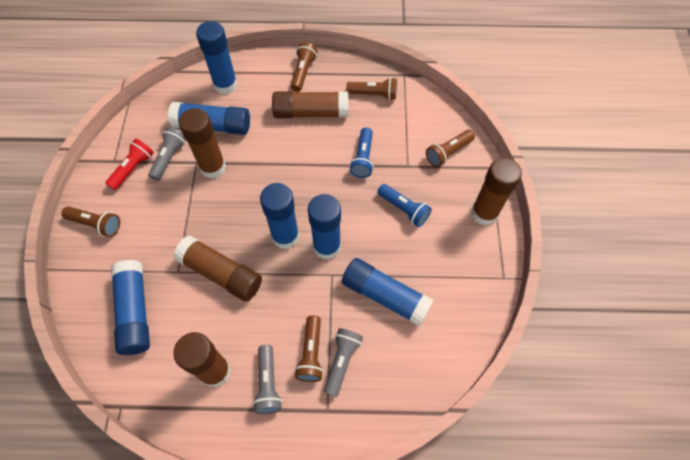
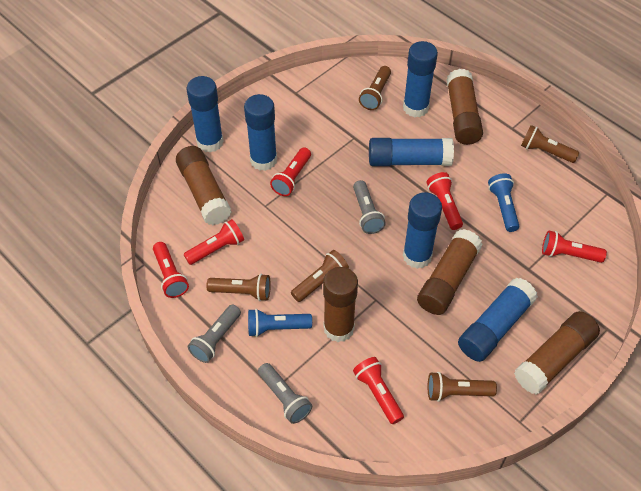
red flashlight: 1 -> 6

